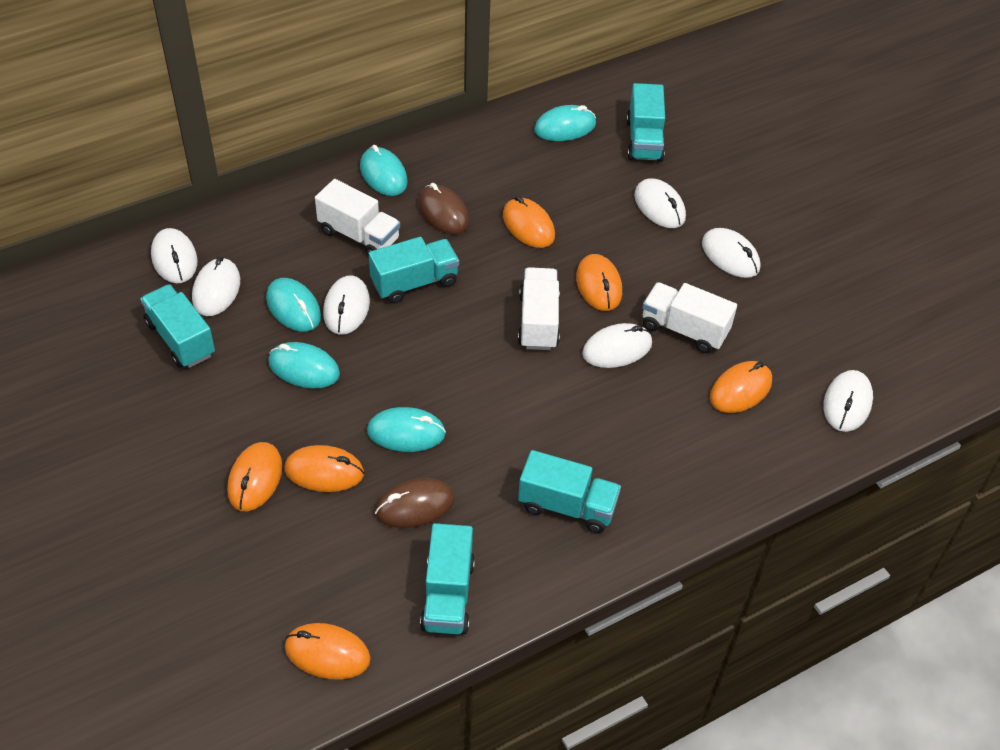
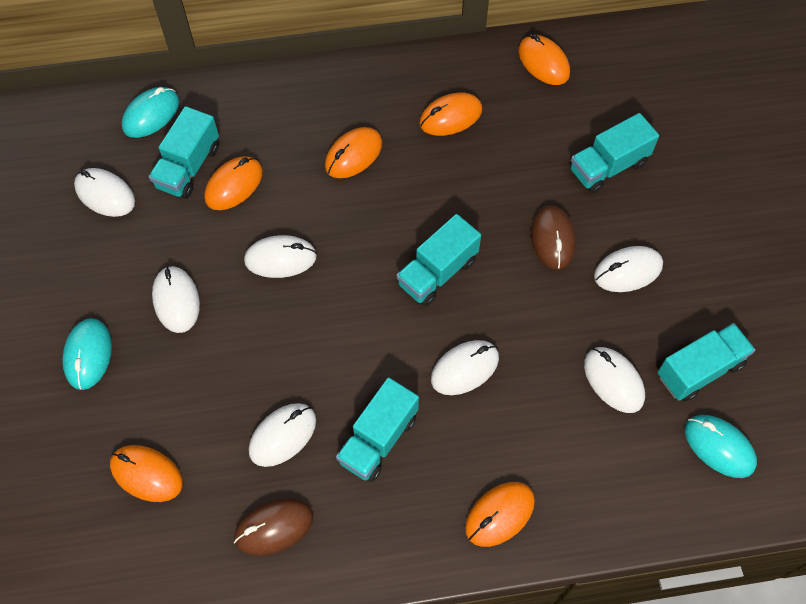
turquoise mouse: 5 -> 3
white truck: 3 -> 0

